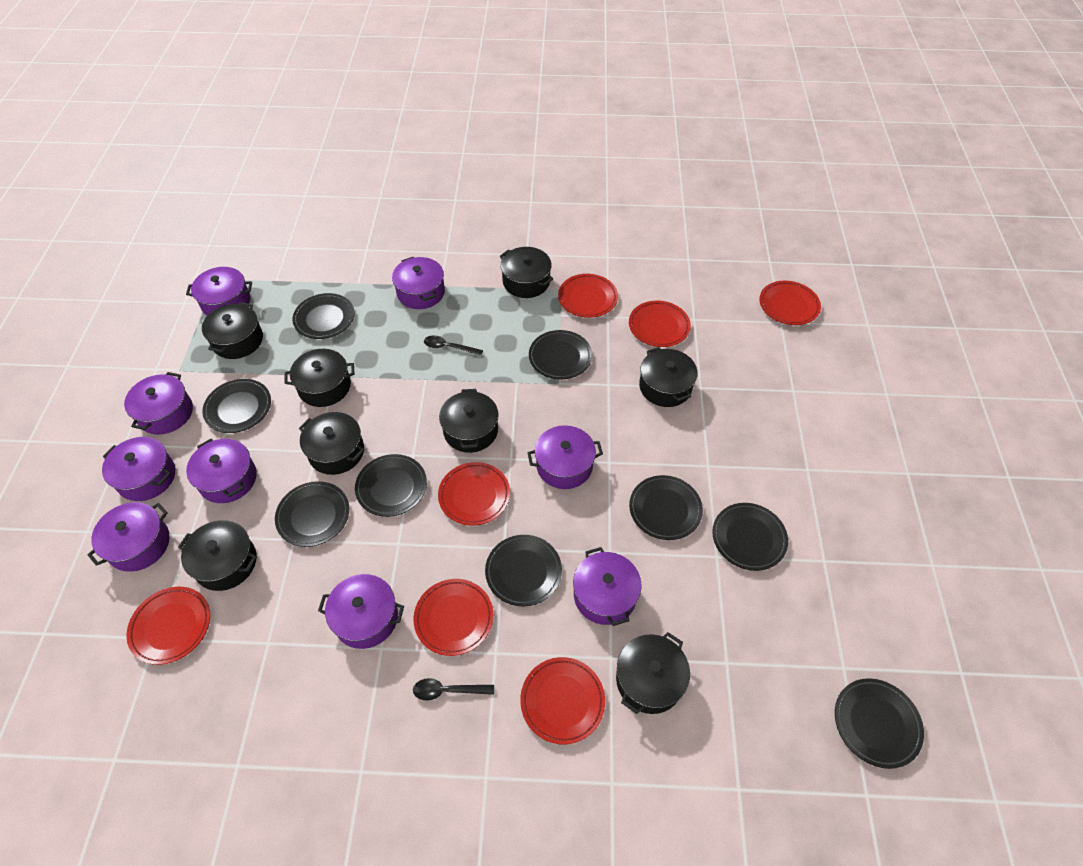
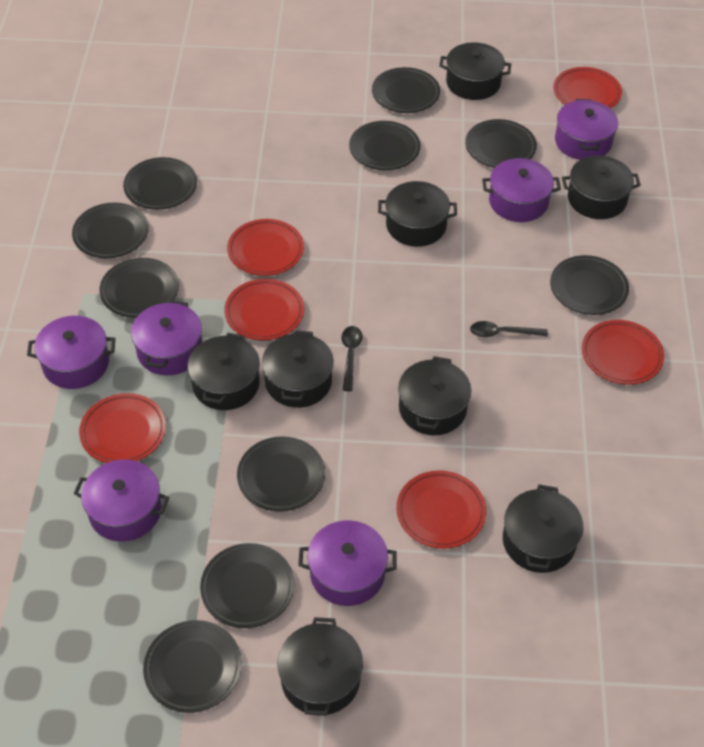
black plate: 9 -> 10
purple pot: 9 -> 6
red plate: 7 -> 6

